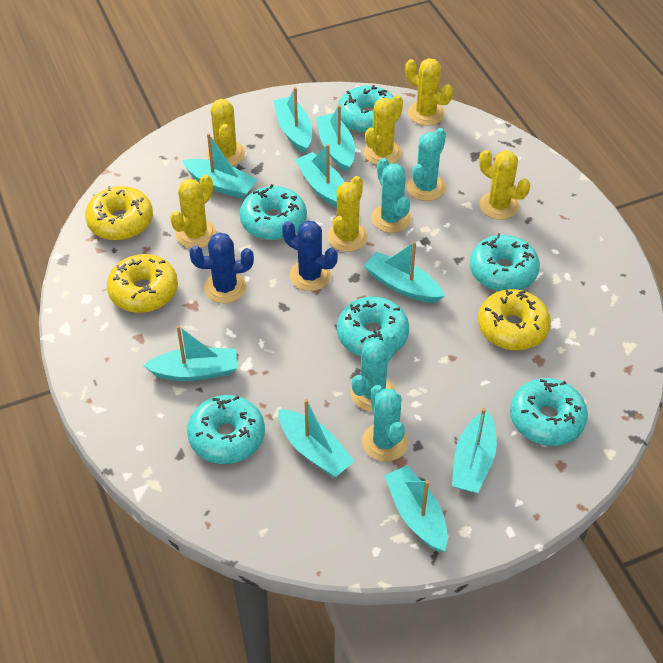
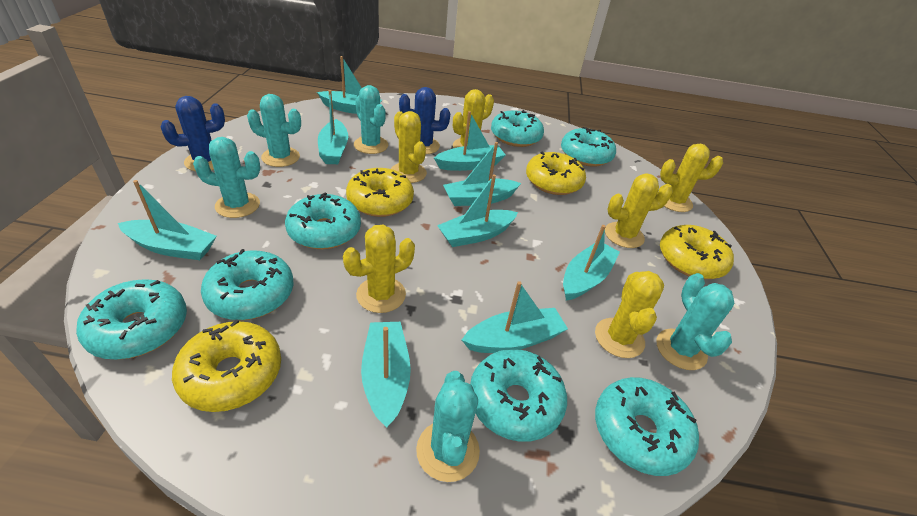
turquoise cactus: 4 -> 5
turquoise donut: 6 -> 7
yellow donut: 3 -> 4

